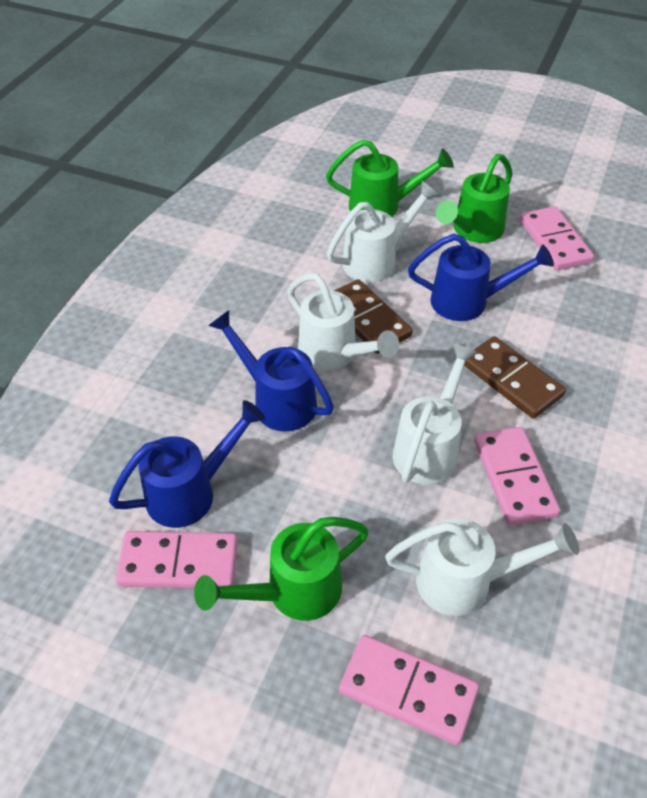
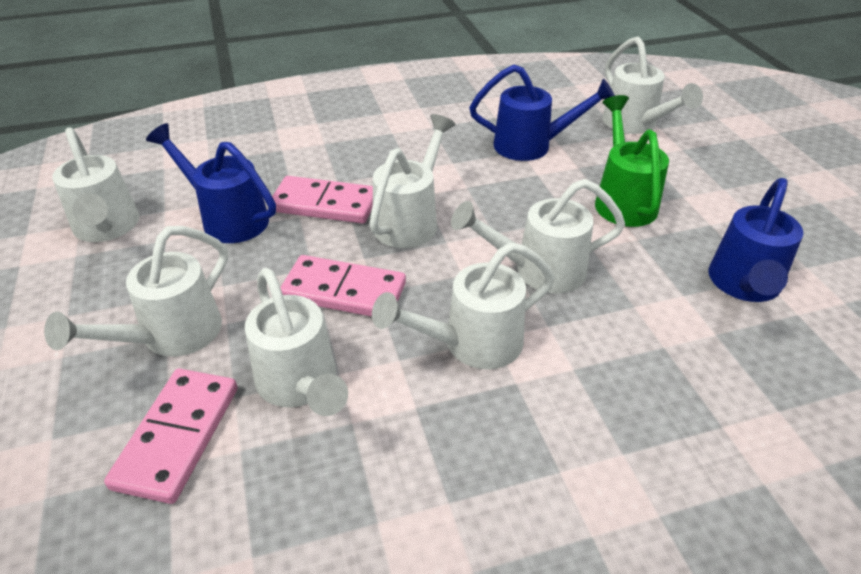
brown domino: 2 -> 0
green watering can: 3 -> 1
pink domino: 4 -> 3
white watering can: 4 -> 7

